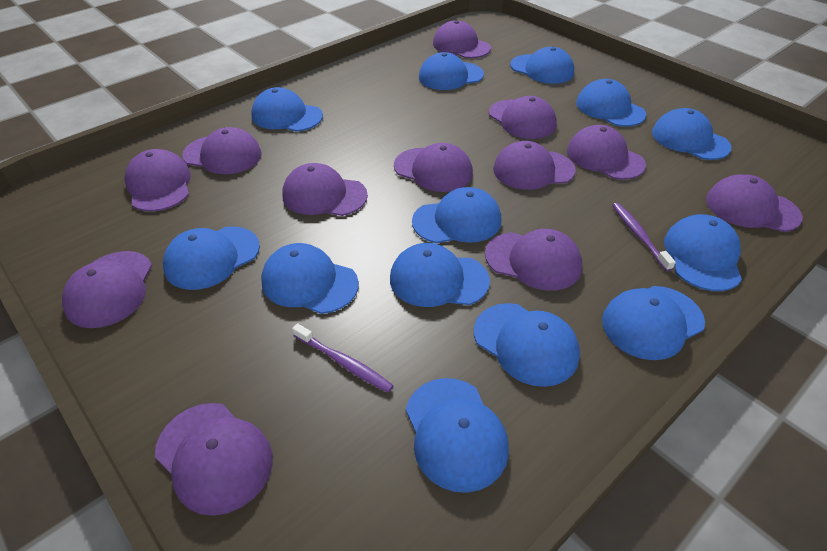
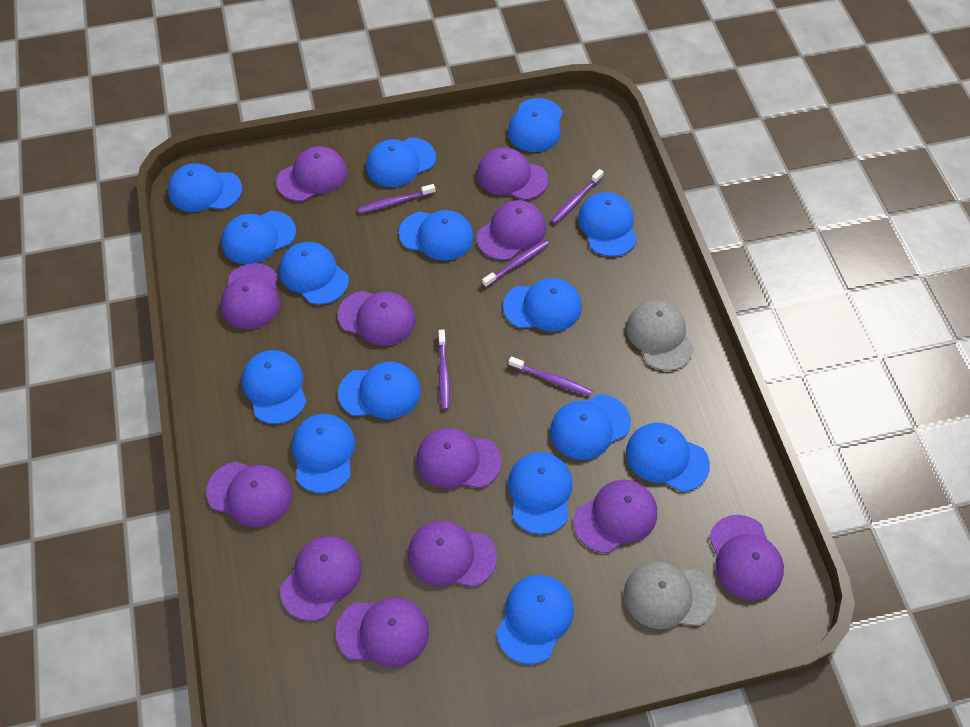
blue cap: 13 -> 15
grey cap: 0 -> 2
purple toothbrush: 2 -> 5

